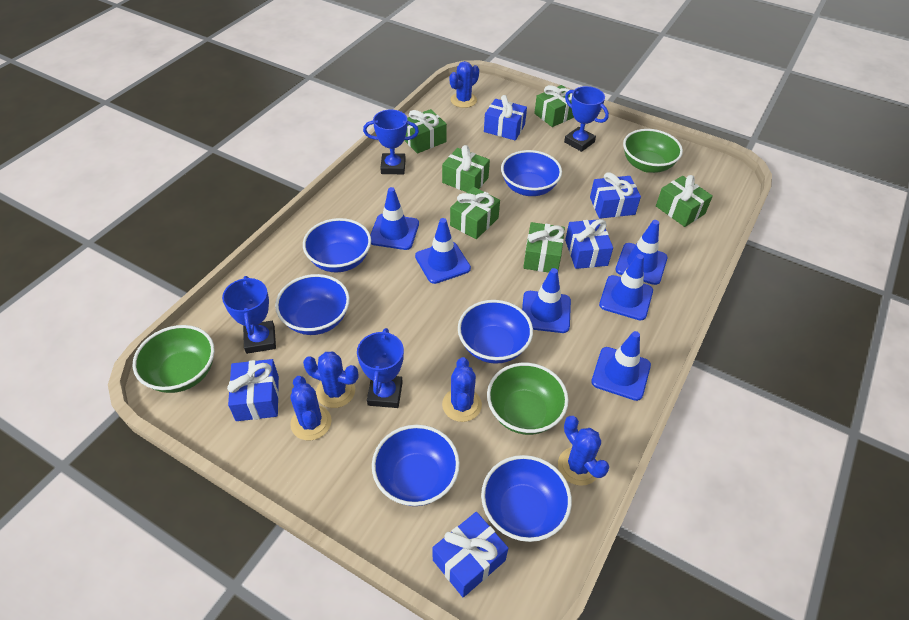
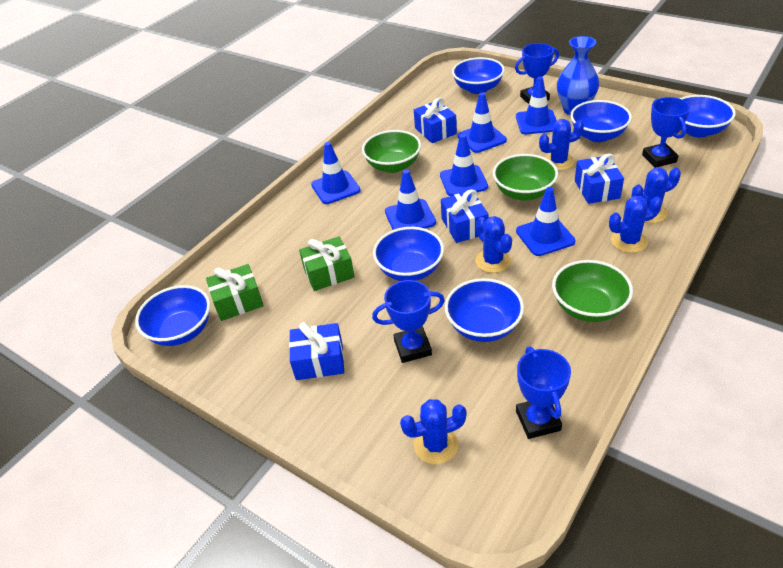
blue gift: 5 -> 4
blue vase: 0 -> 1
green gift: 6 -> 2

